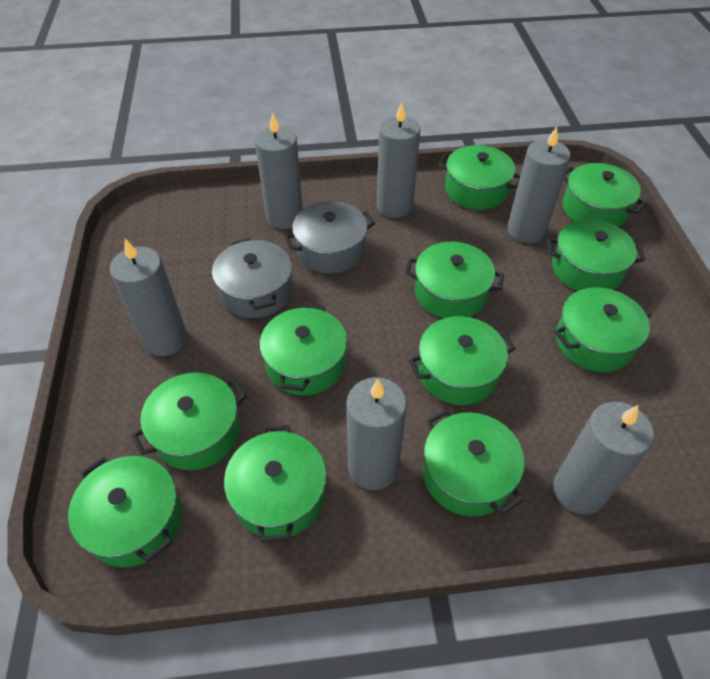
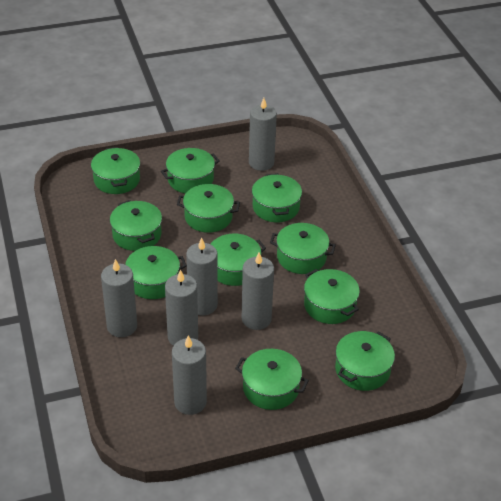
grey pot: 2 -> 0

